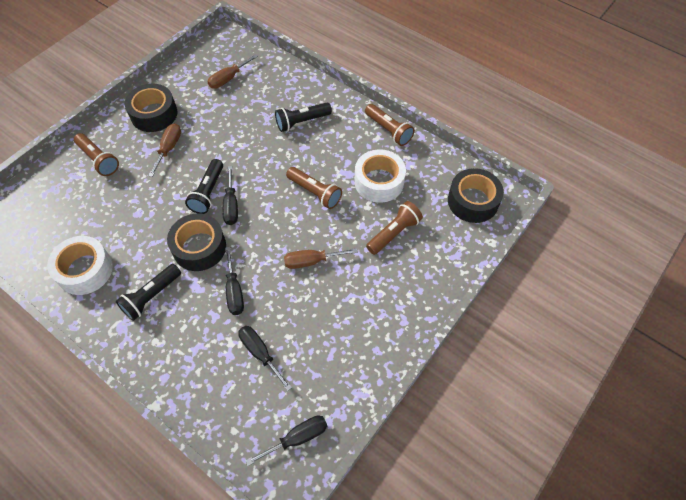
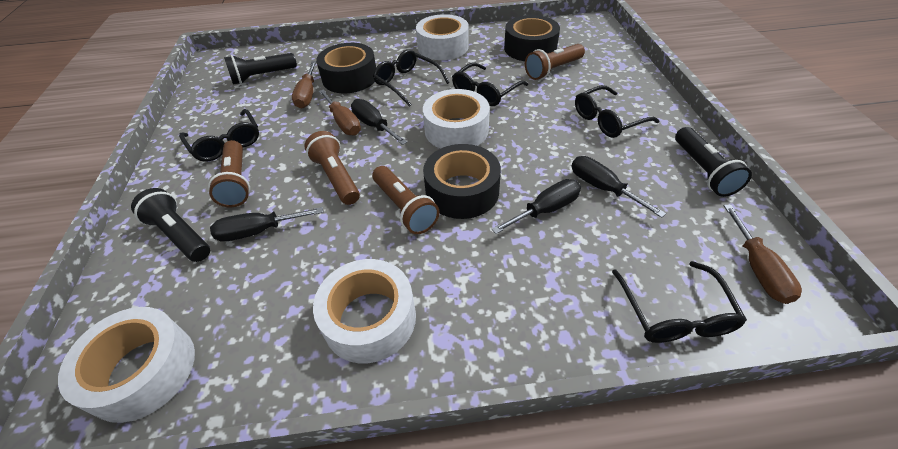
black glasses: 0 -> 5
white tape: 2 -> 4

